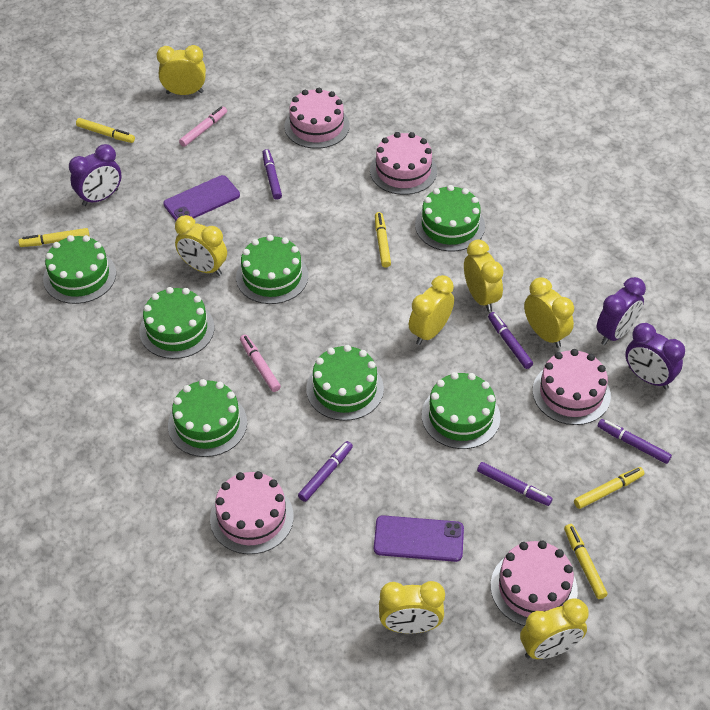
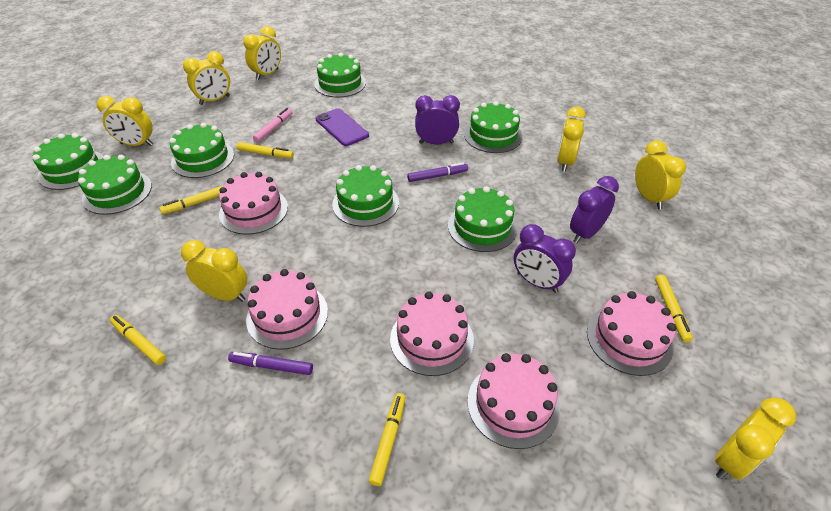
pink marker: 2 -> 1
purple marker: 5 -> 2
purple phone: 2 -> 1

